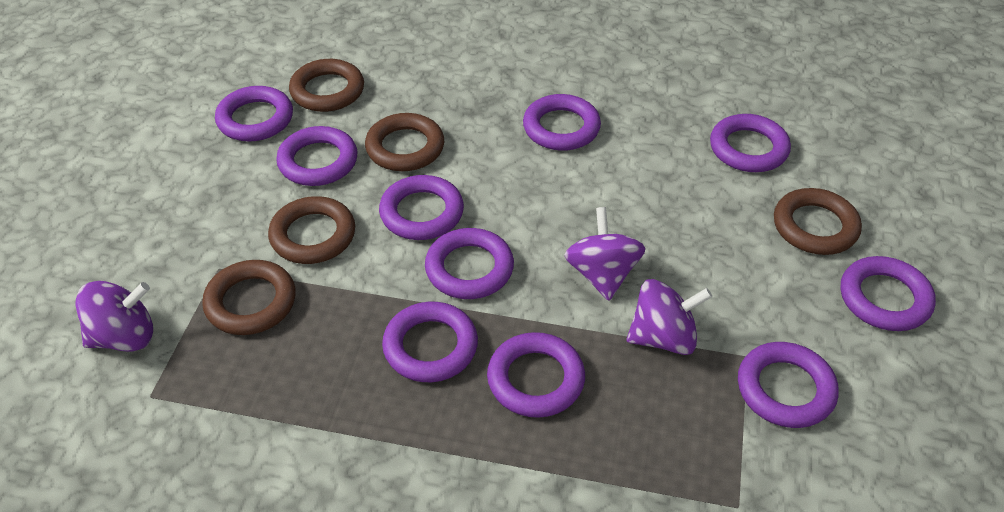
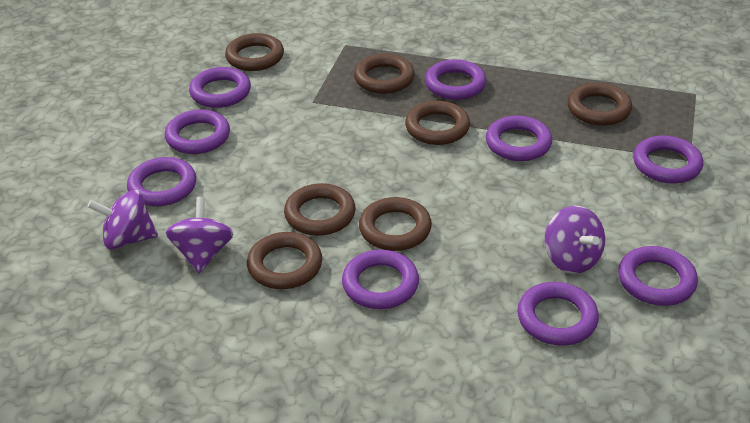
brown ring: 5 -> 7
purple ring: 10 -> 9

